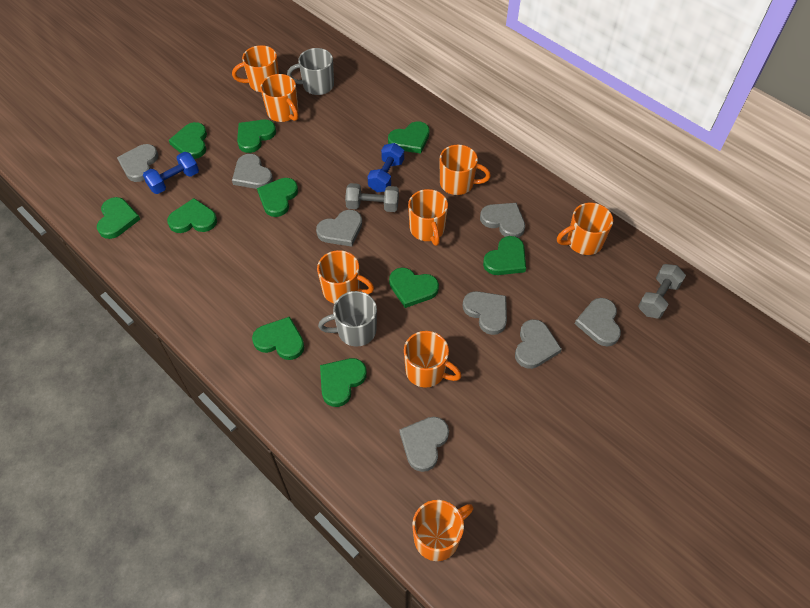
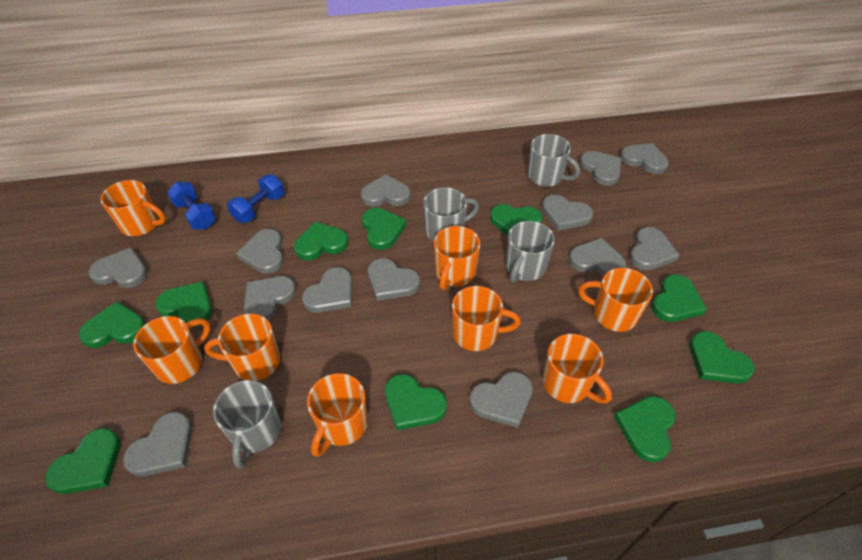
grey dumbbell: 2 -> 0
grey heart: 8 -> 13
grey mug: 2 -> 4

